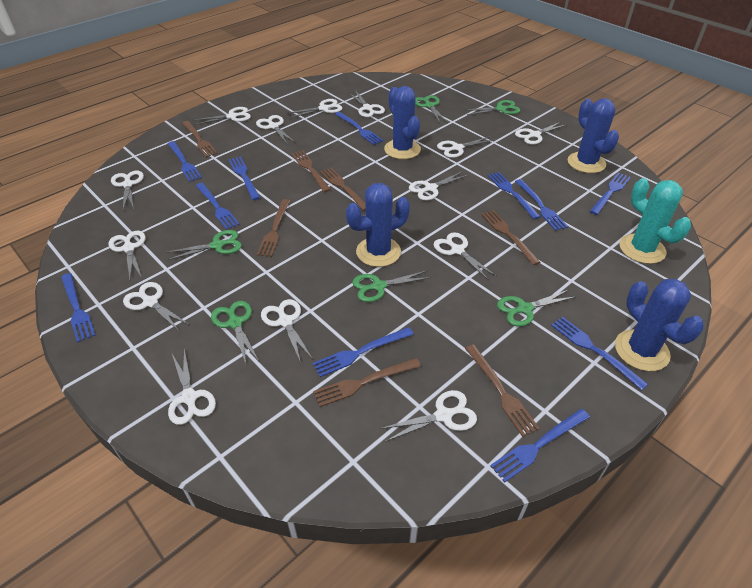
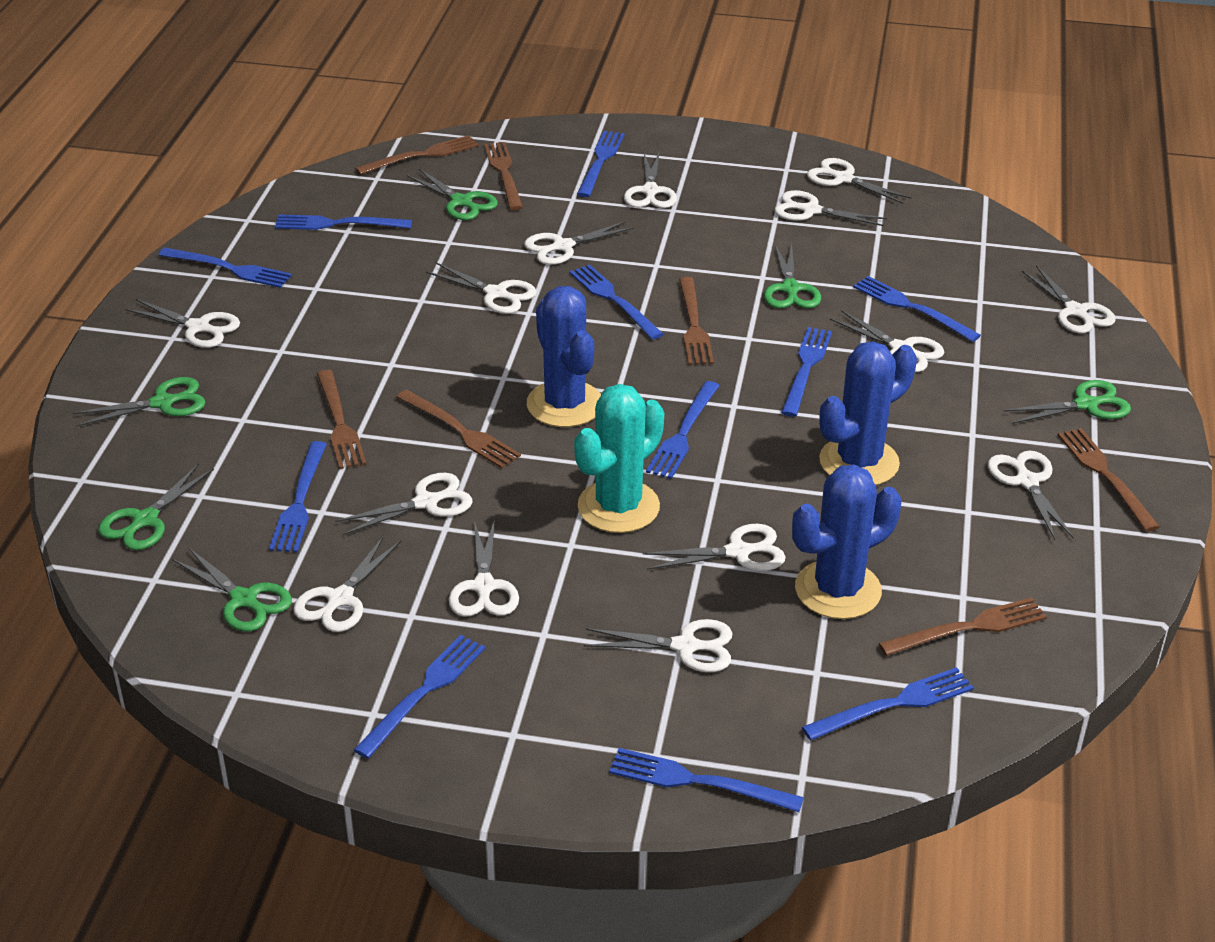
blue cactus: 4 -> 3

